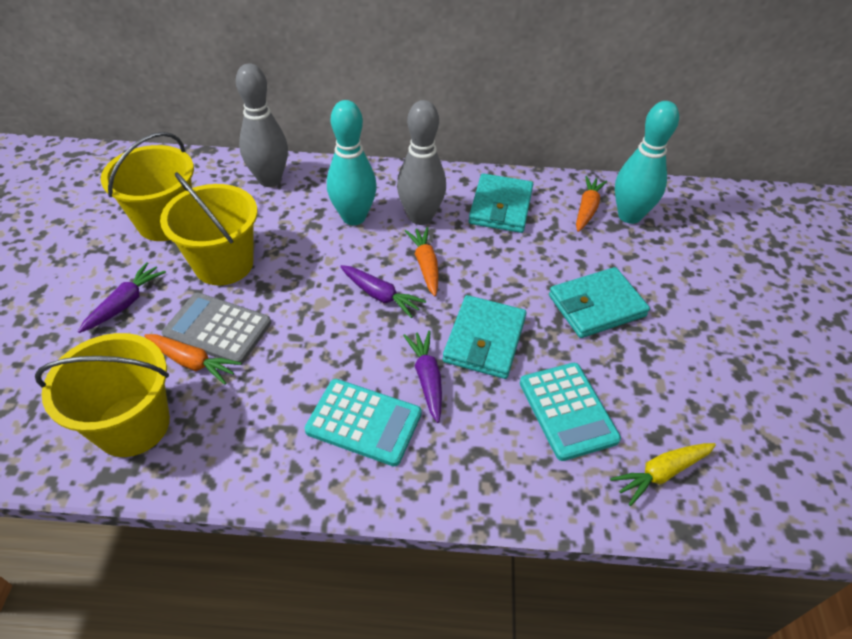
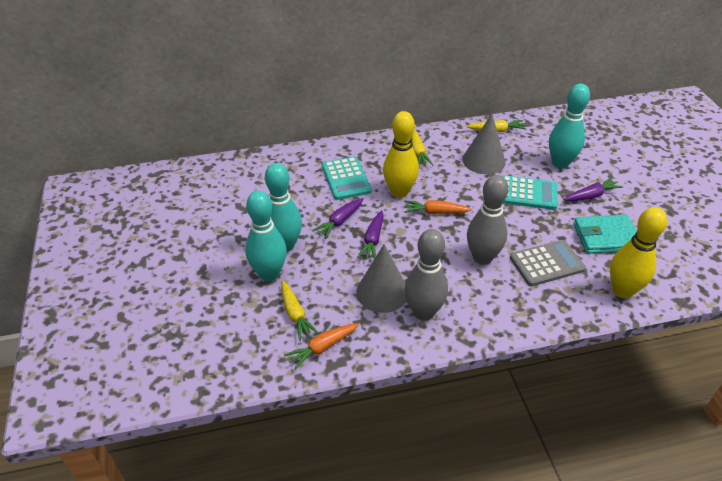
grey cone: 0 -> 2
orange carrot: 3 -> 2
turquoise bowling pin: 2 -> 3
turquoise wallet: 3 -> 1
yellow bowling pin: 0 -> 2
yellow bucket: 3 -> 0
yellow carrot: 1 -> 3

